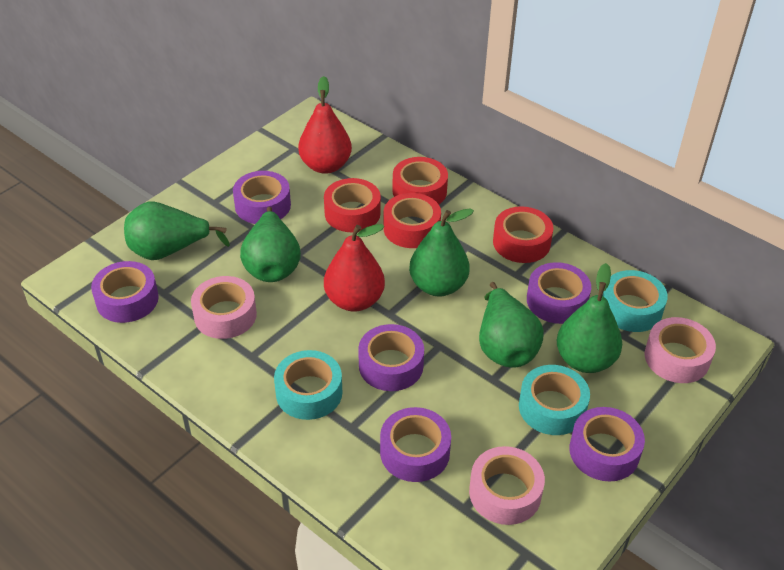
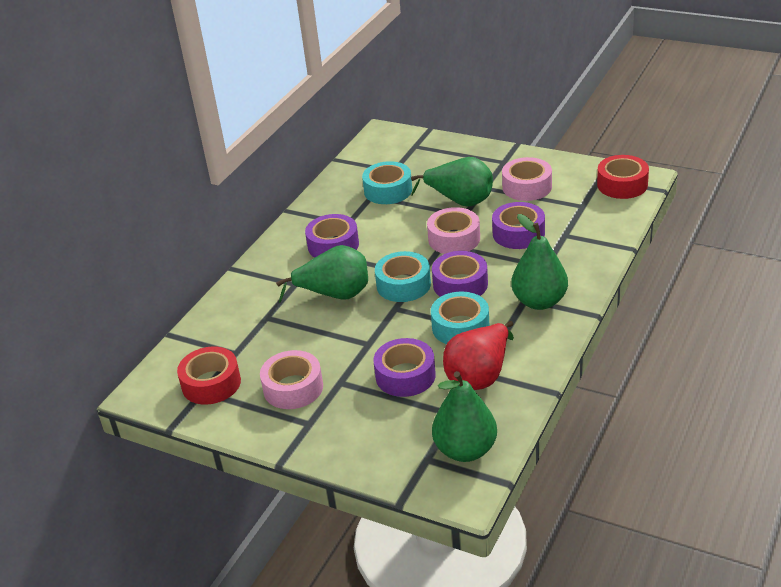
green pear: 5 -> 4
purple tape: 6 -> 4
red pear: 2 -> 1
red tape: 4 -> 2

